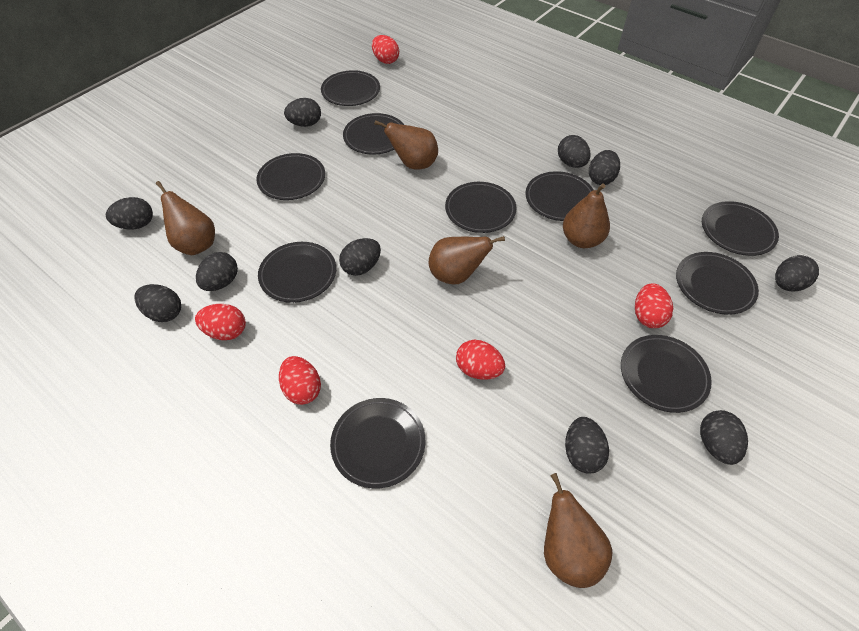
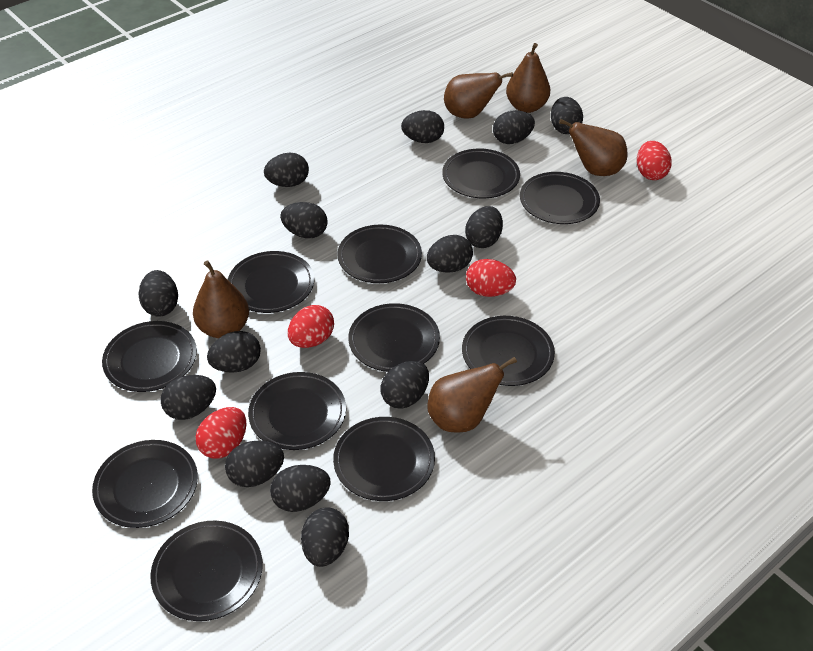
black egg: 10 -> 14
black plate: 10 -> 11
red egg: 5 -> 4

